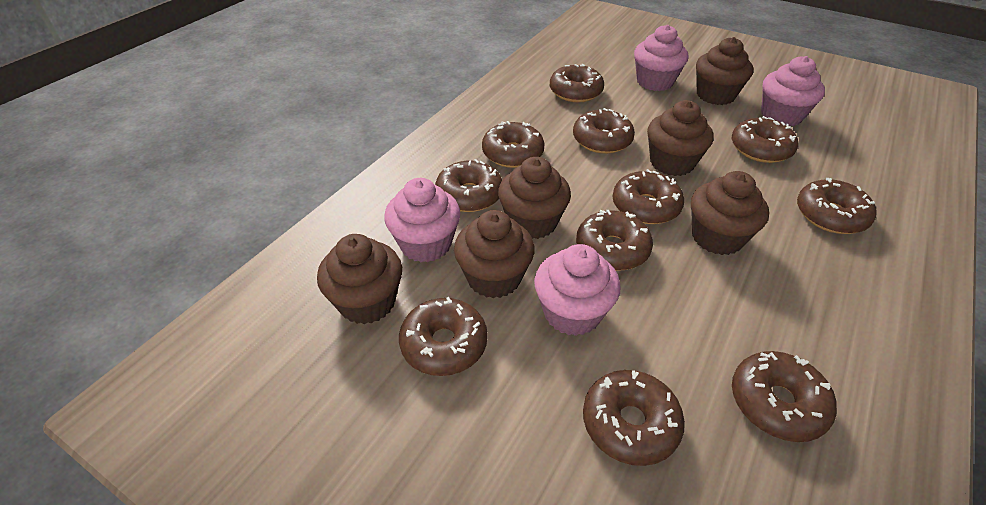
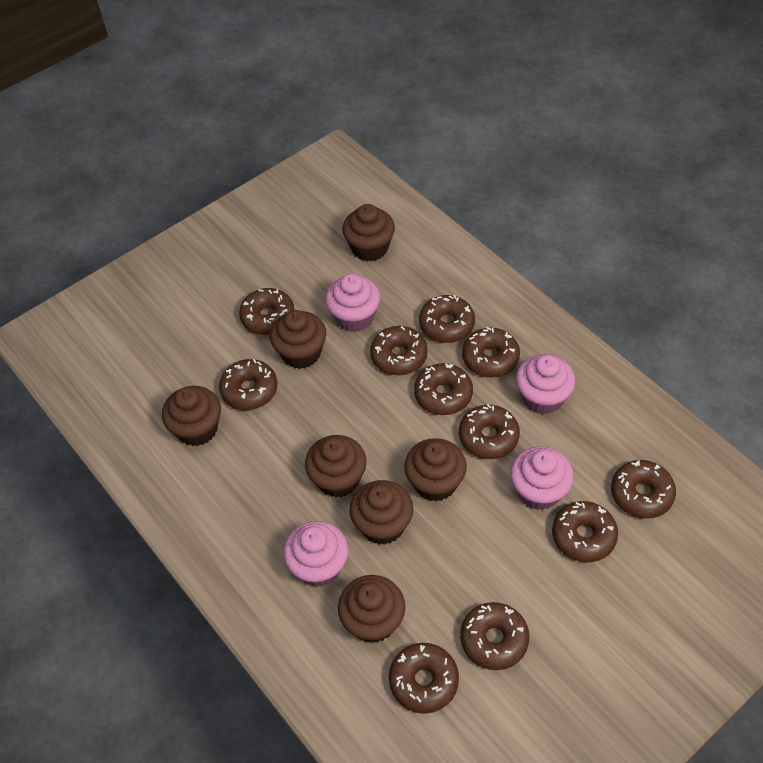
brown cupcake: 6 -> 7

